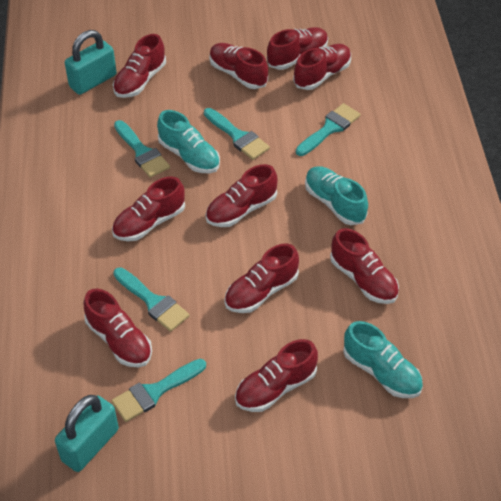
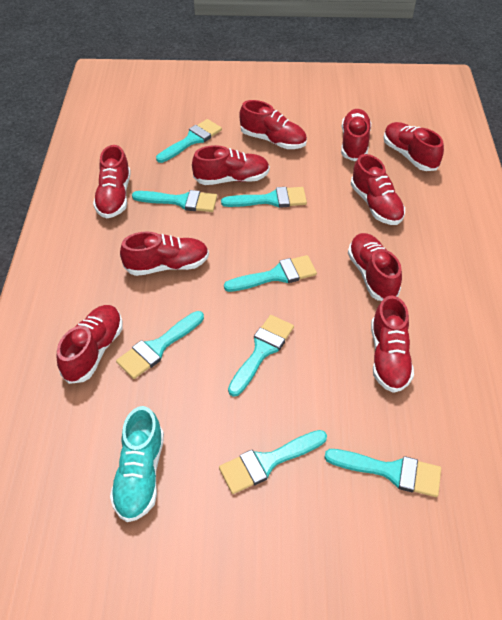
turquoise brush: 5 -> 8
turquoise padlock: 2 -> 0
turquoise shoe: 3 -> 1

